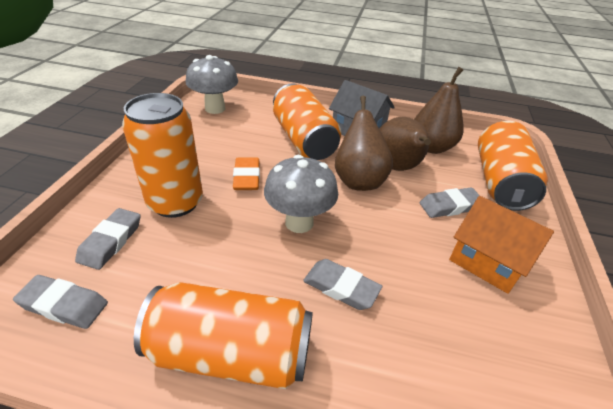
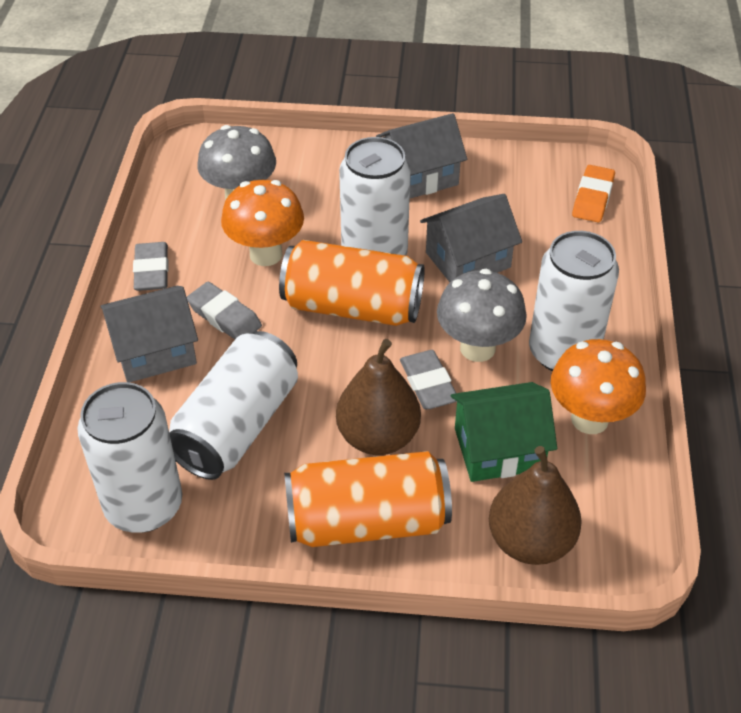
brown pear: 3 -> 2
green house: 0 -> 1
grey eraser: 4 -> 3
grey house: 1 -> 3
orange can: 4 -> 2
orange house: 1 -> 0
orange mushroom: 0 -> 2
white can: 0 -> 4

